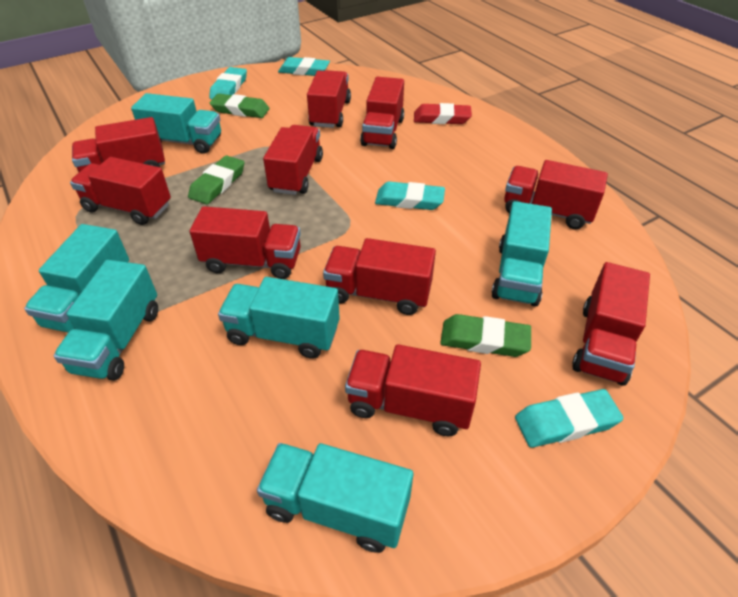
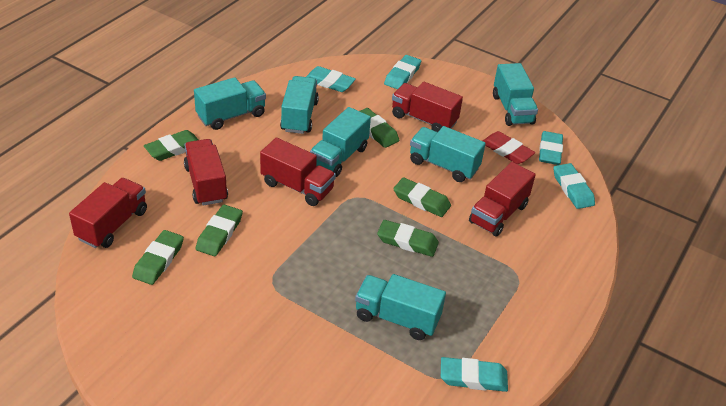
green eraser: 3 -> 6
red truck: 10 -> 5
turquoise eraser: 4 -> 5

